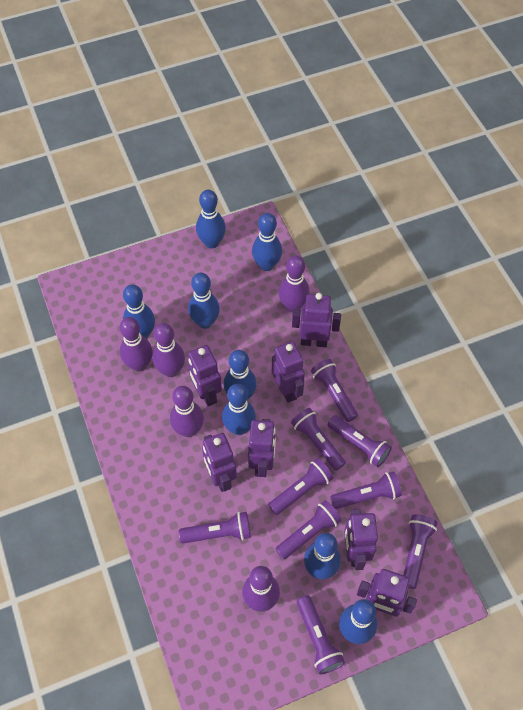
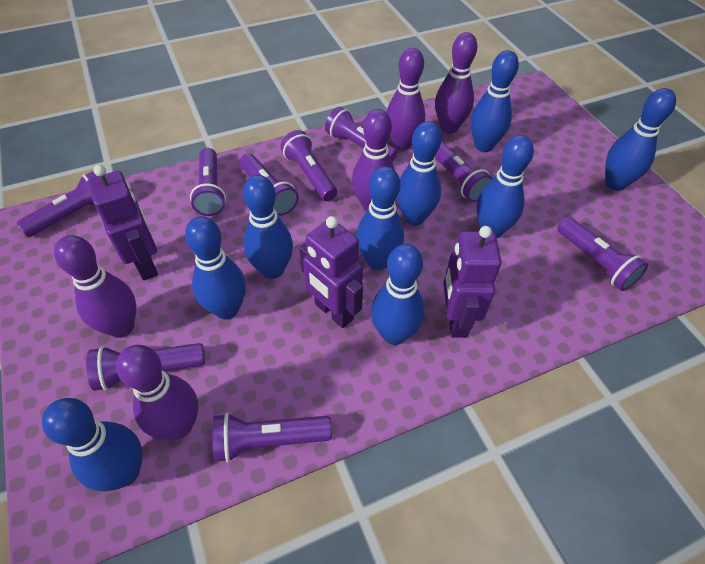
blue bowling pin: 8 -> 9
purple robot: 7 -> 3

